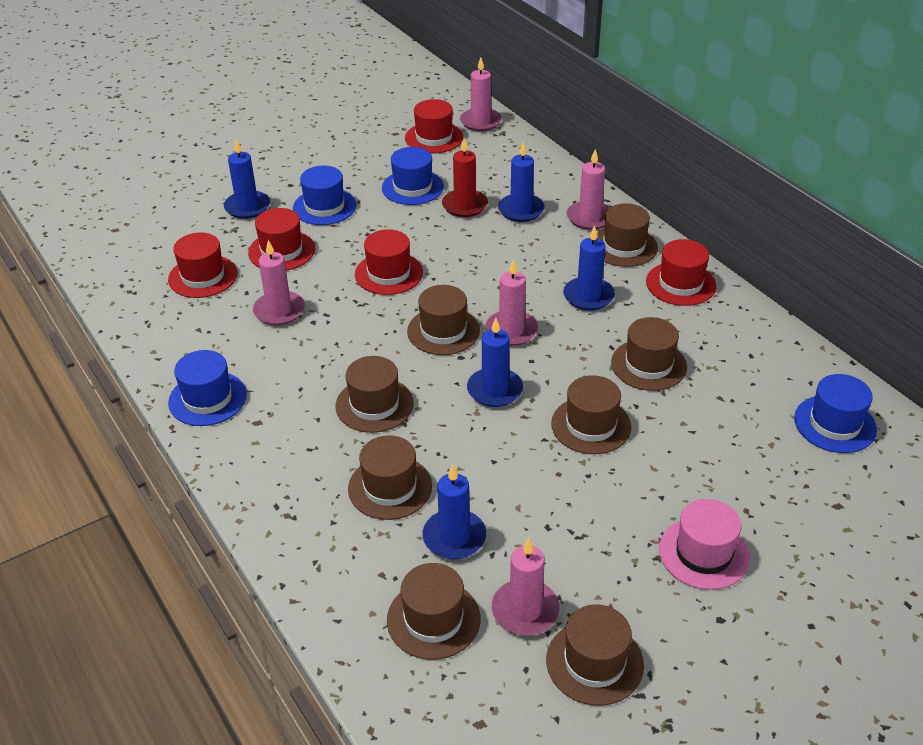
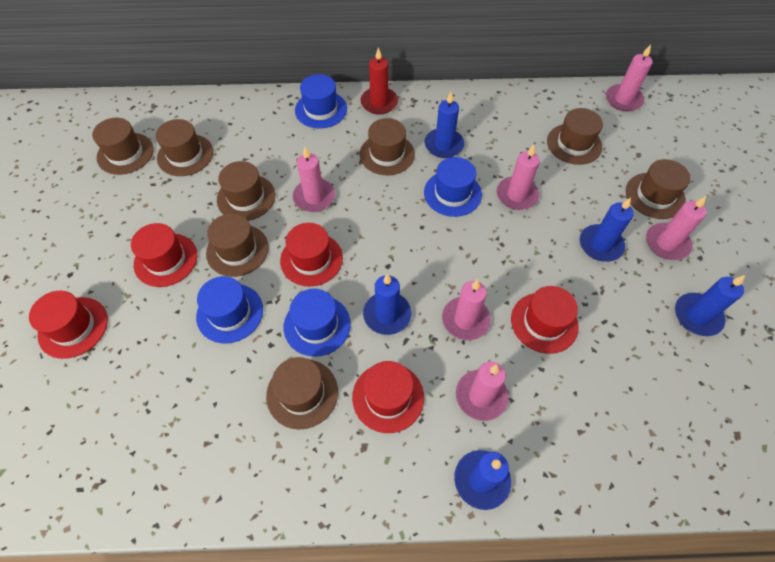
pink candle: 5 -> 6
pink hat: 1 -> 0

